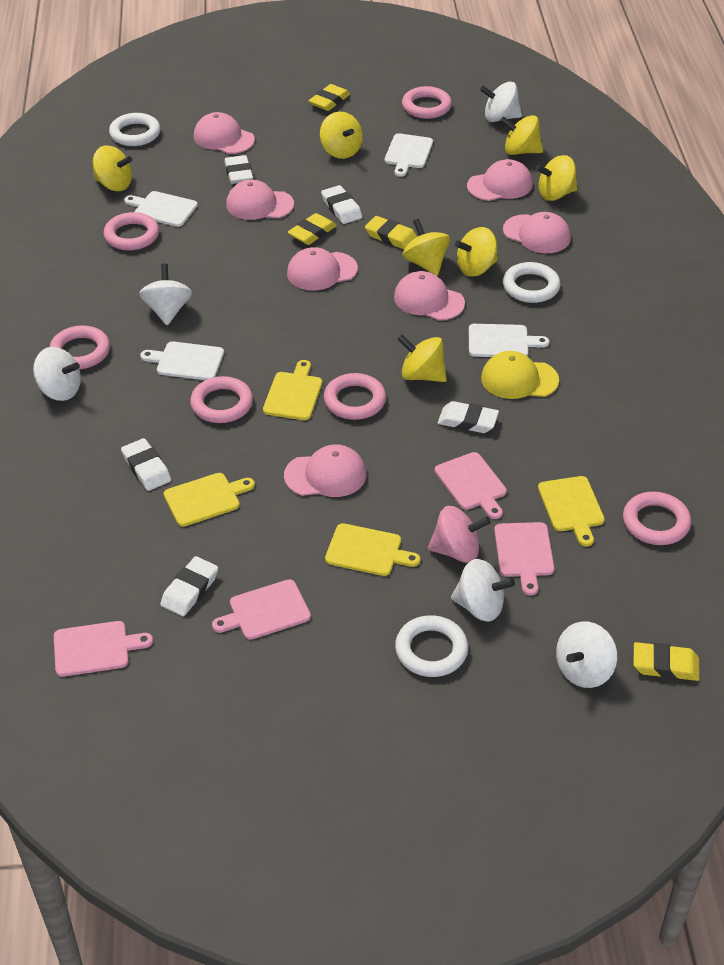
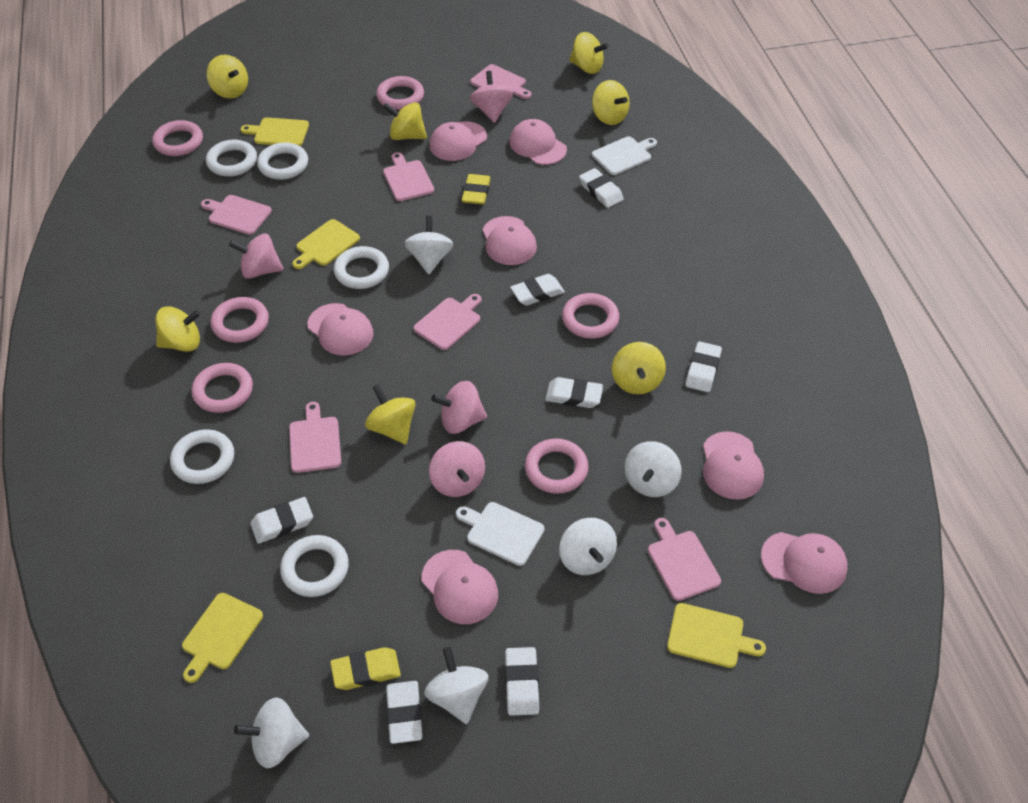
pink cutting board: 4 -> 6
pink spinning top: 1 -> 4
white cutting board: 4 -> 2
white eraser: 5 -> 7
white ring: 3 -> 5
yellow cap: 1 -> 0
yellow eraser: 4 -> 2

